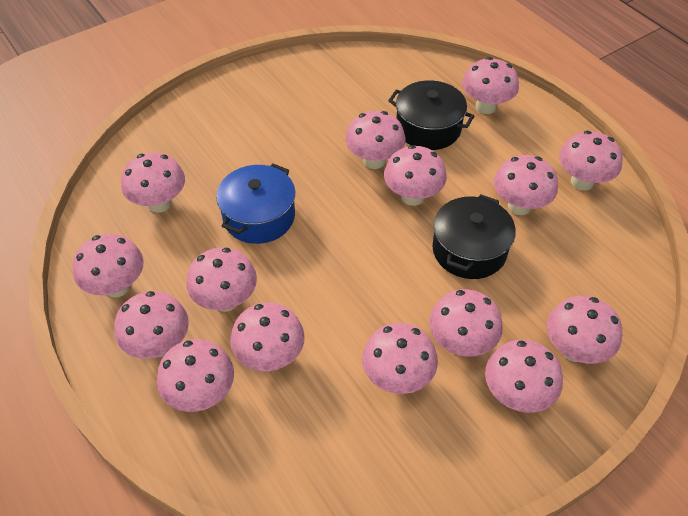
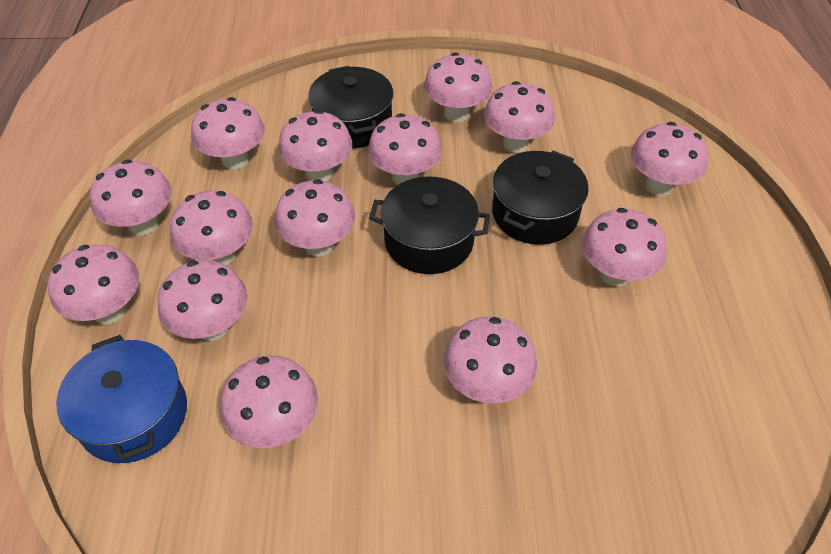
black pot: 2 -> 3
pink mushroom: 15 -> 14

